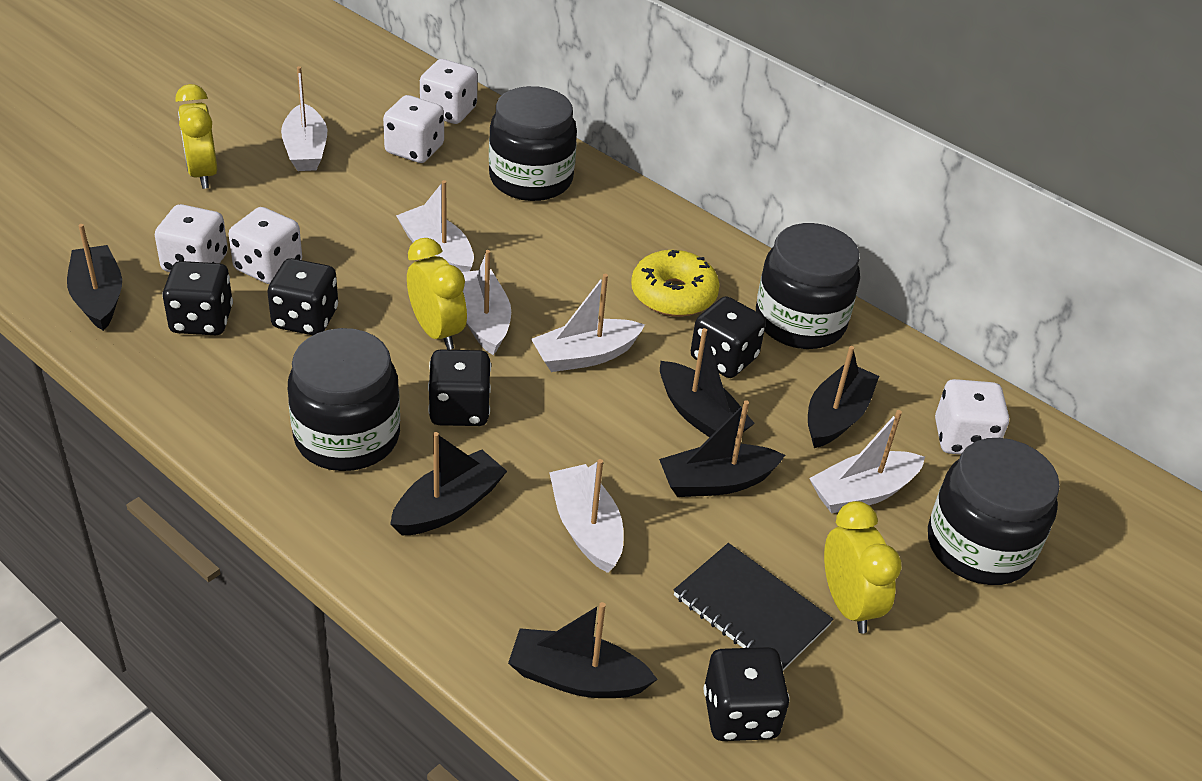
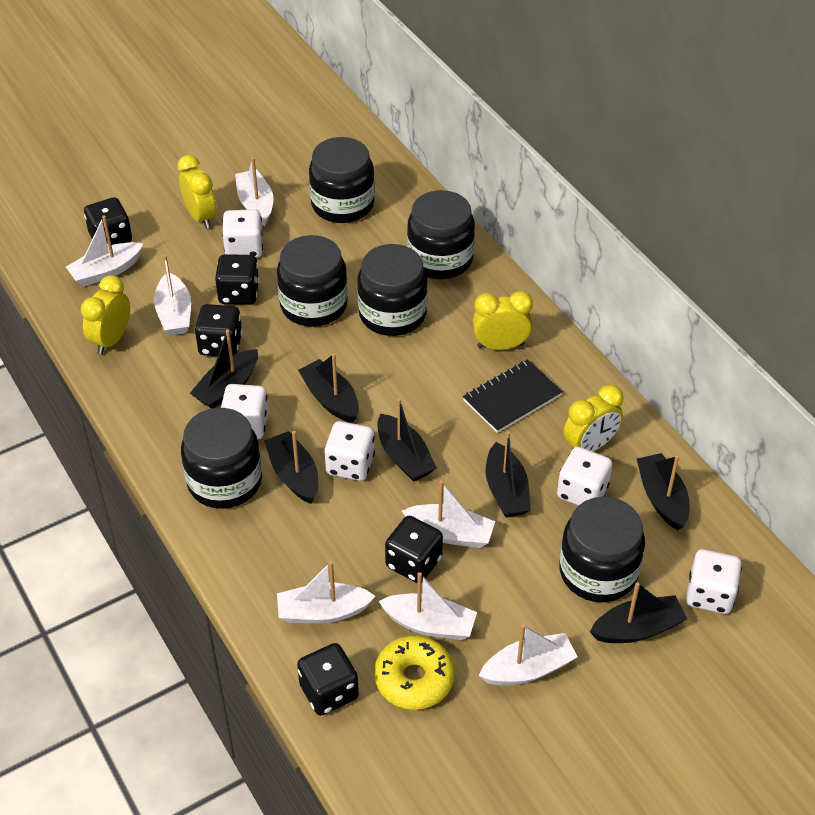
black boat: 6 -> 7
black jar: 4 -> 6
white boat: 6 -> 7
yellow clock: 3 -> 4

